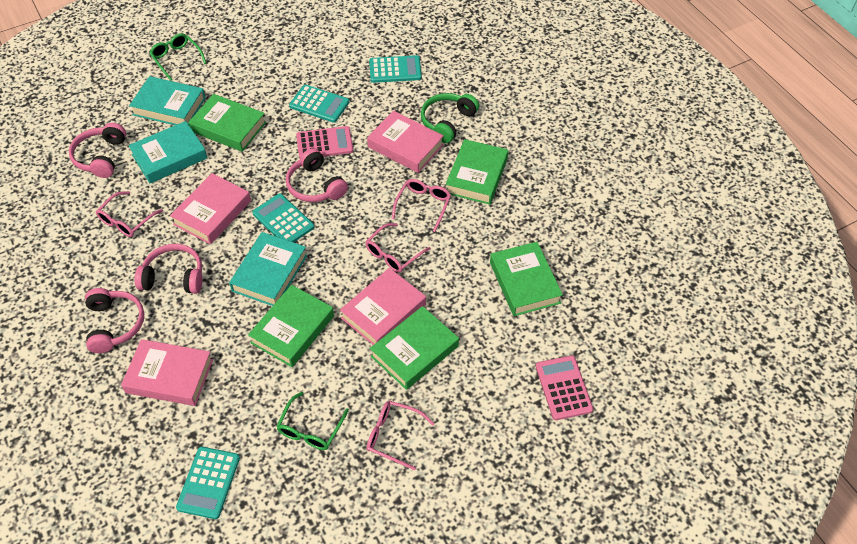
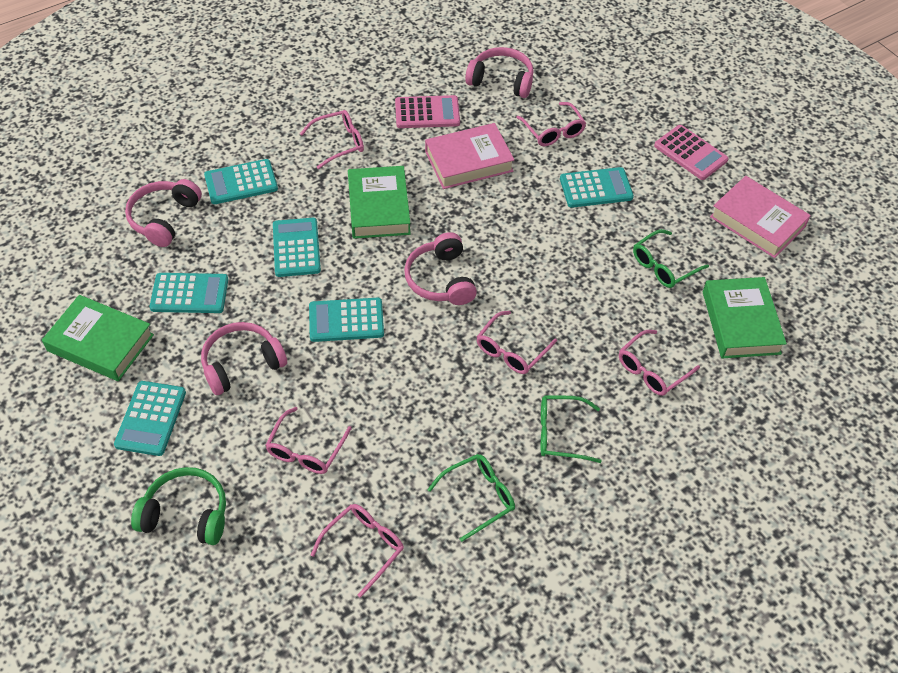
green book: 5 -> 3
green glasses: 2 -> 3
pink book: 4 -> 2
pink glasses: 4 -> 6
turquoise book: 3 -> 0
turquoise calculator: 4 -> 6

